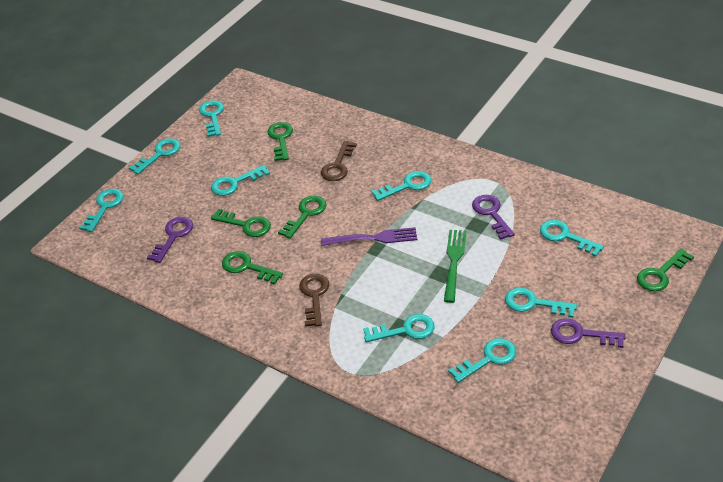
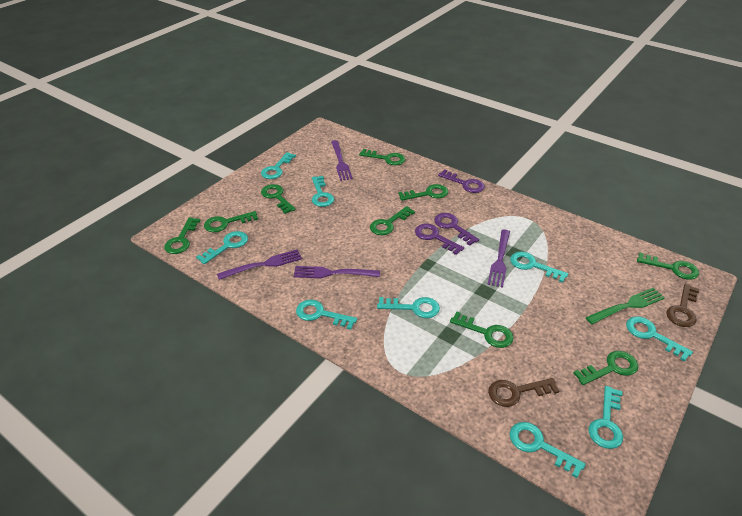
green key: 5 -> 9
purple fork: 1 -> 4

